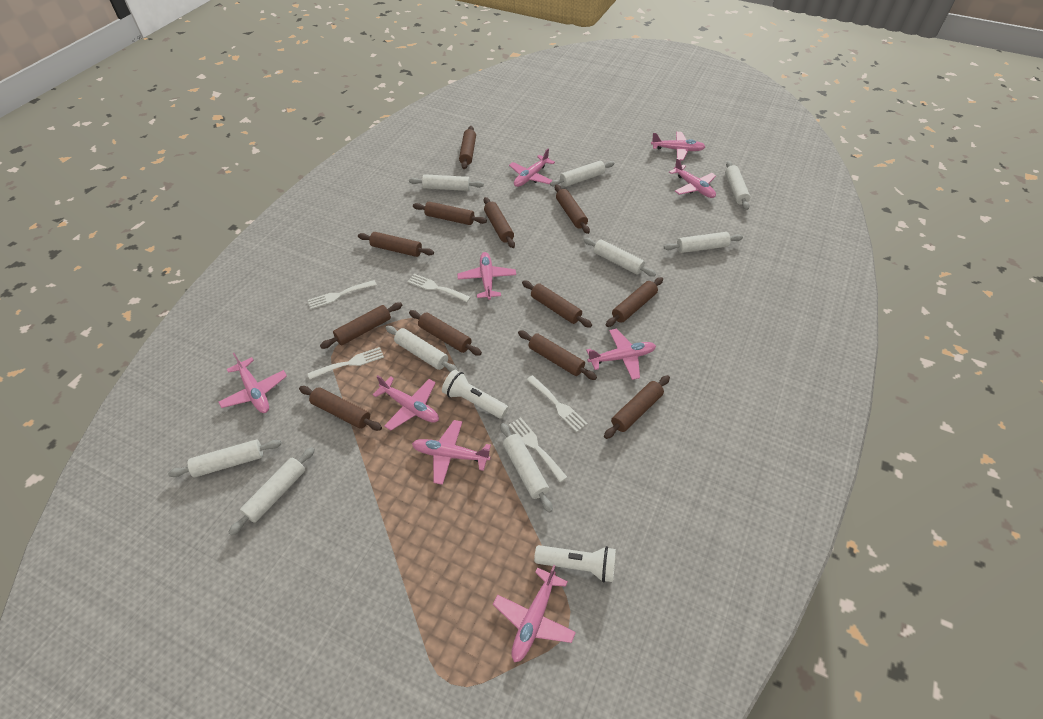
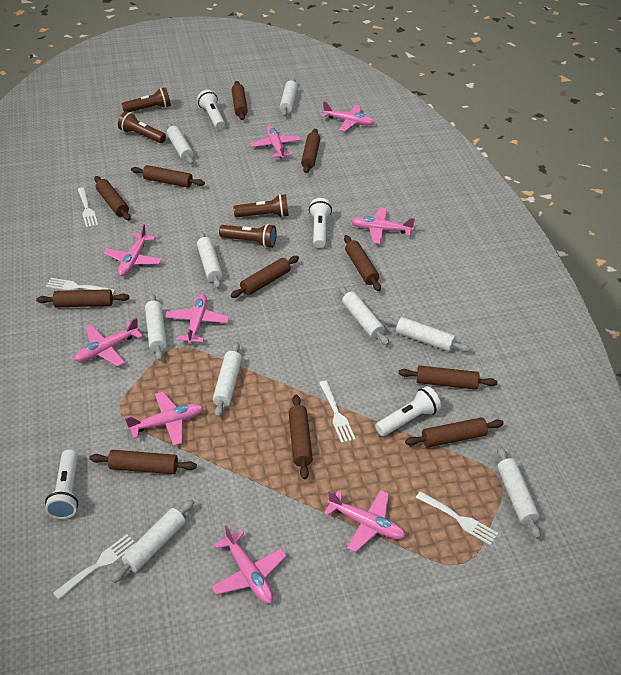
brown flashlight: 0 -> 4
brown rolling pin: 12 -> 11
white flashlight: 2 -> 4

